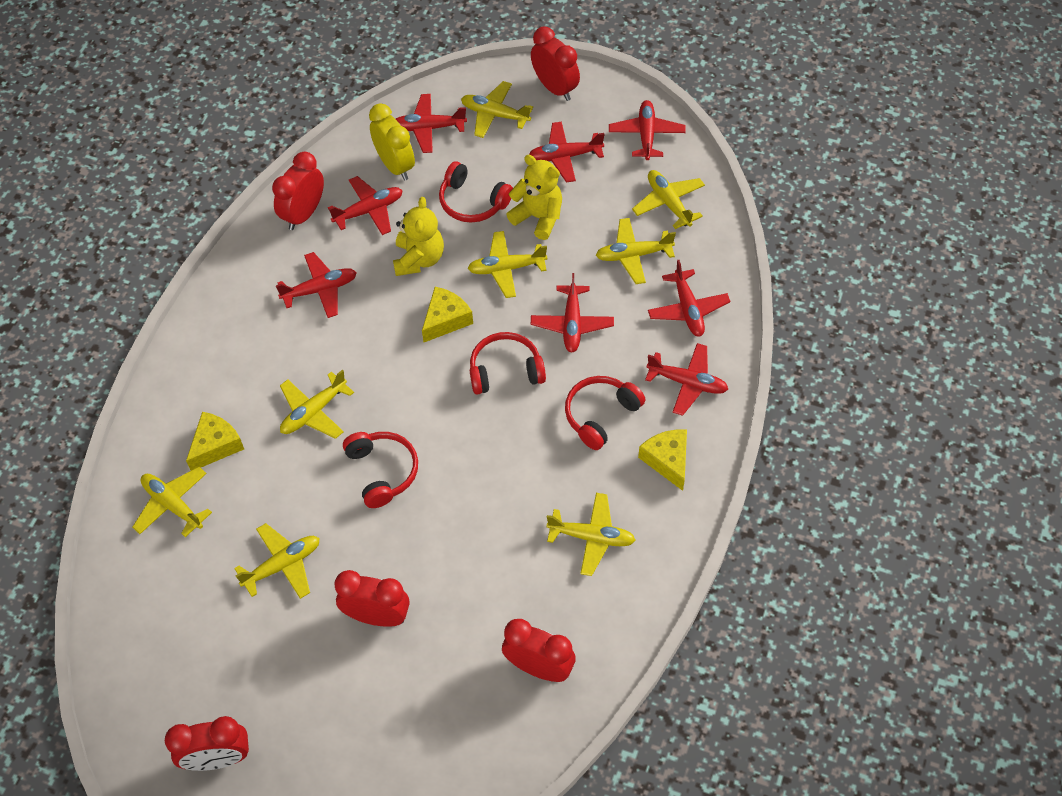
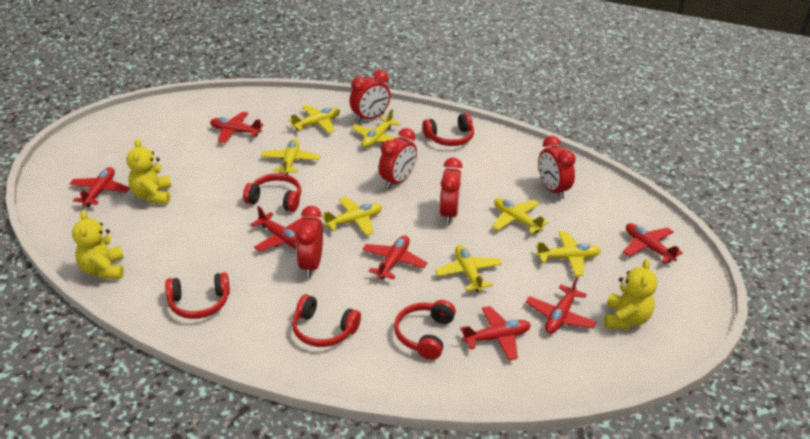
red headphones: 4 -> 5
red plane: 8 -> 7
yellow cheese: 3 -> 0
yellow clock: 1 -> 0
yellow plane: 8 -> 7
yellow teddy bear: 2 -> 3

